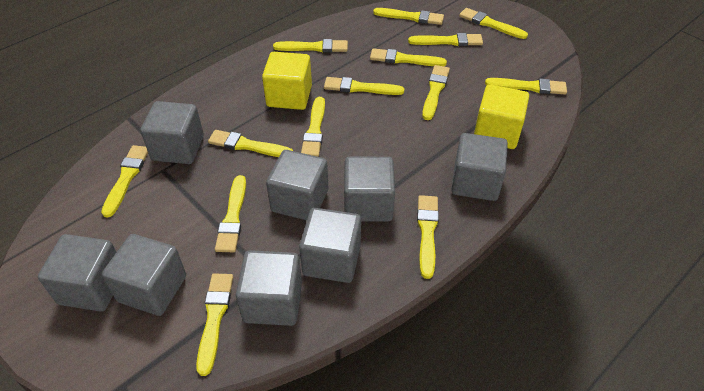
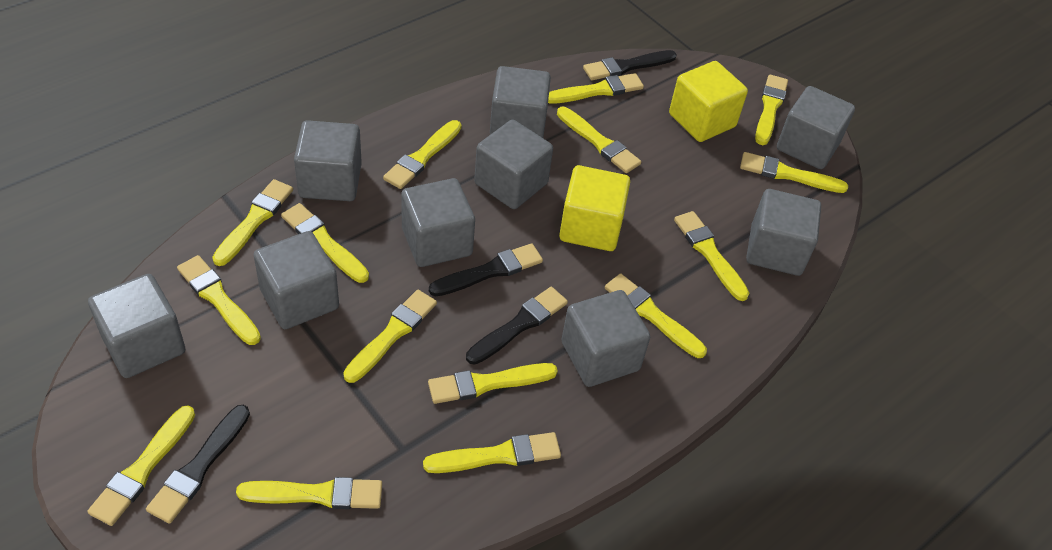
black brush: 0 -> 4
grey cube: 8 -> 9
yellow brush: 14 -> 15

